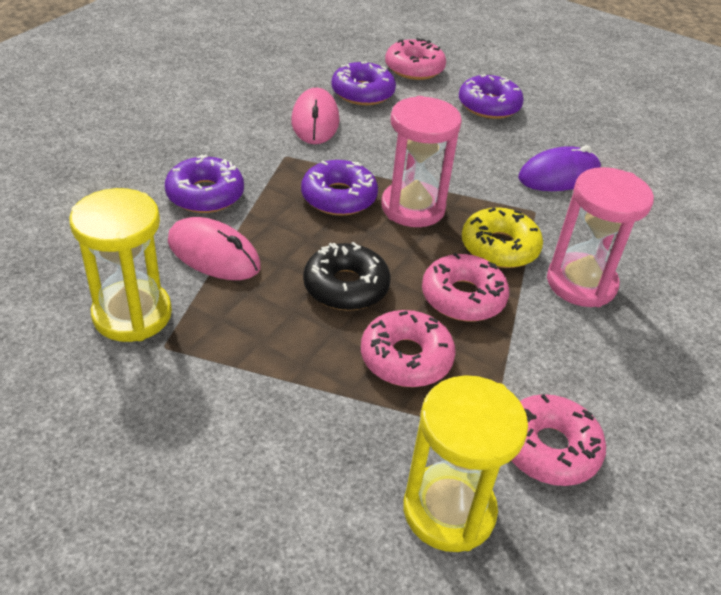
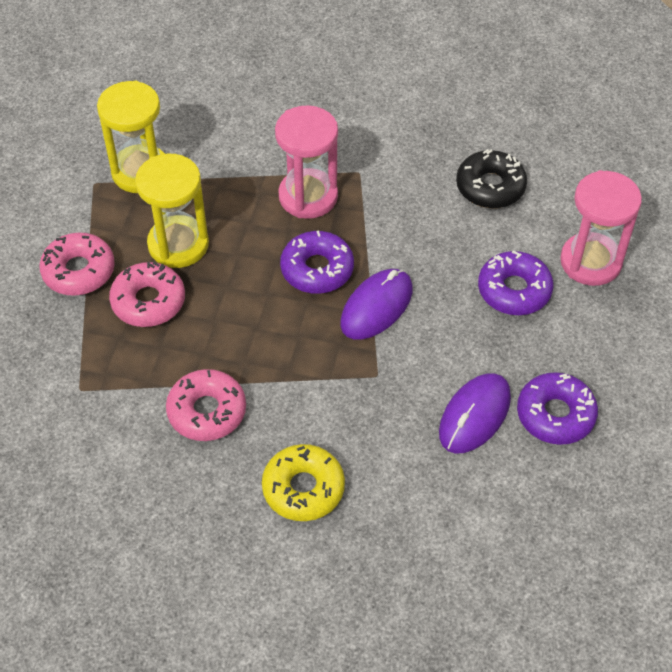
pink donut: 4 -> 3
pink mouse: 2 -> 0
purple donut: 4 -> 3
purple mouse: 1 -> 2

